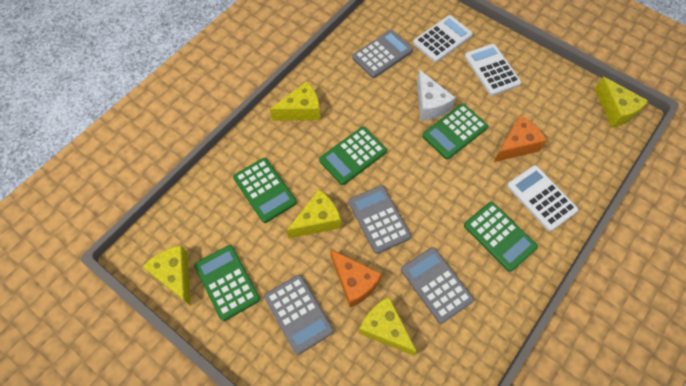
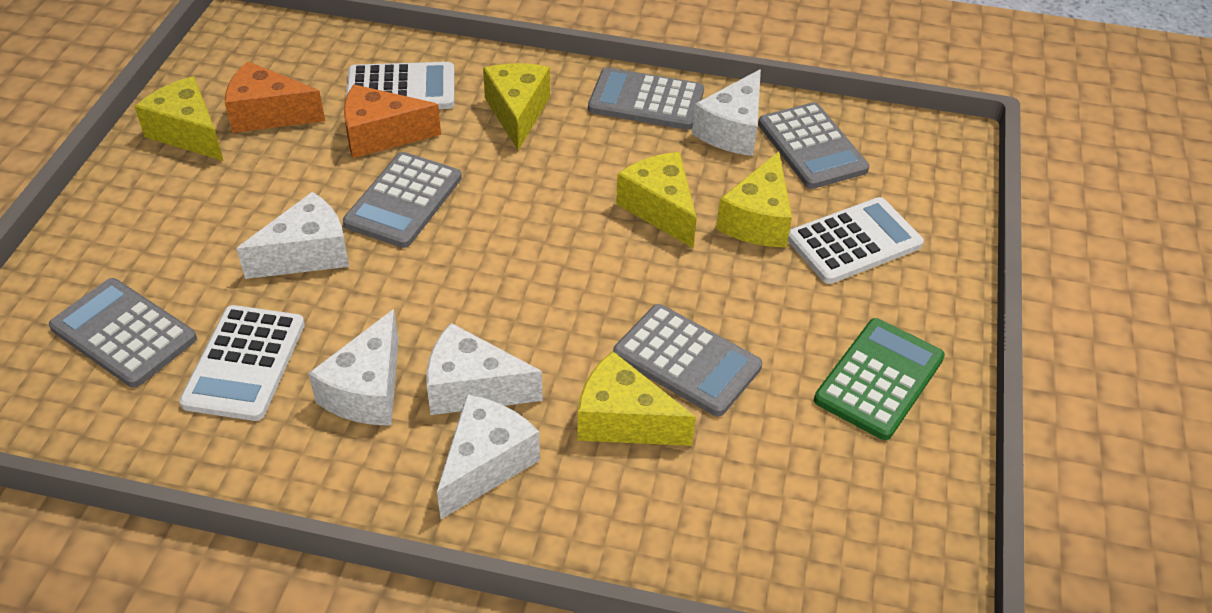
green calculator: 5 -> 1
grey calculator: 4 -> 5
white cheese: 1 -> 5

